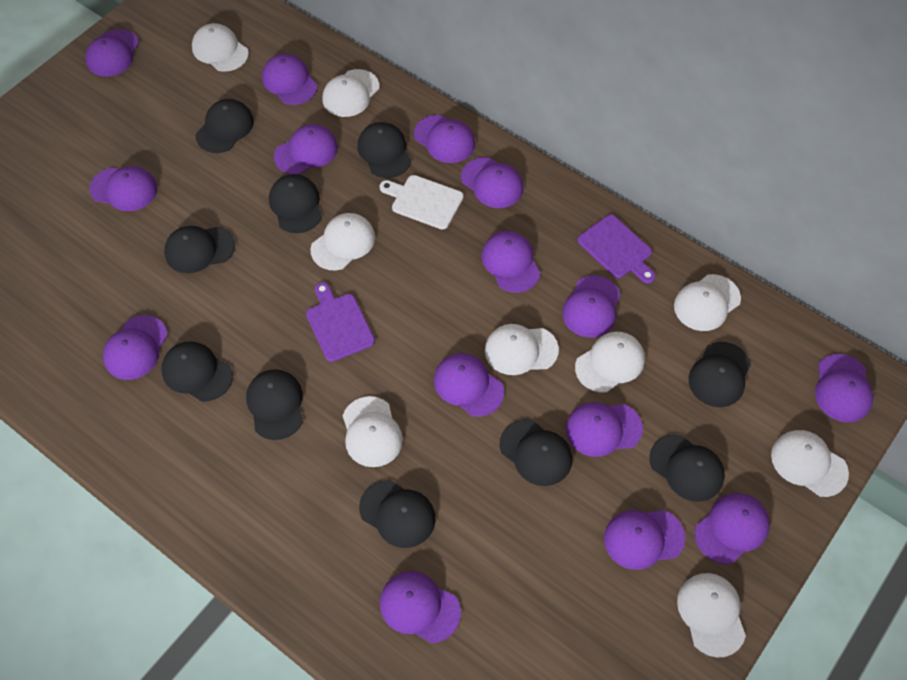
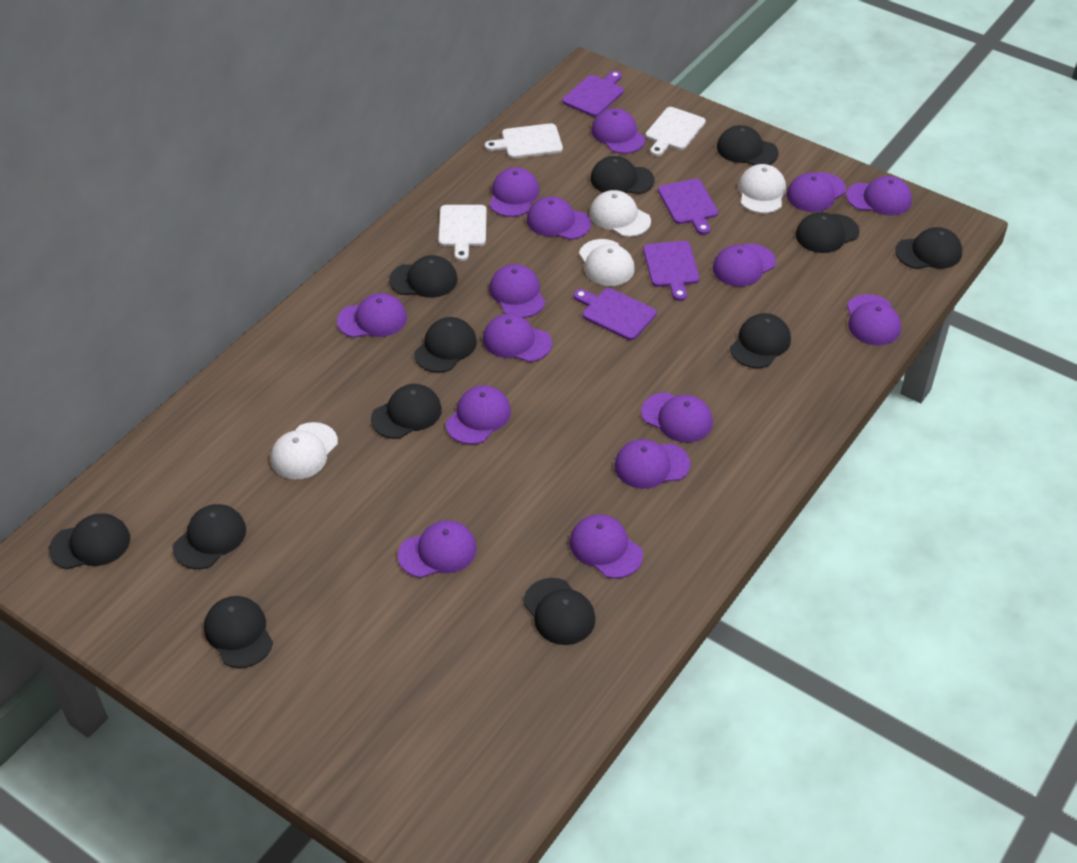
black cap: 10 -> 12
purple cutting board: 2 -> 4
white cap: 9 -> 4
white cutting board: 1 -> 3

